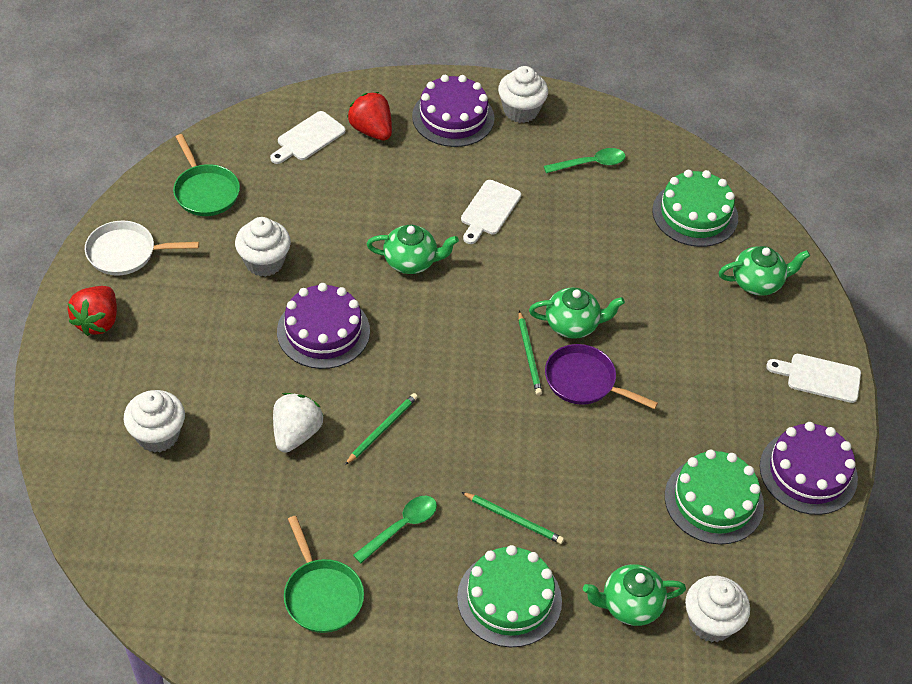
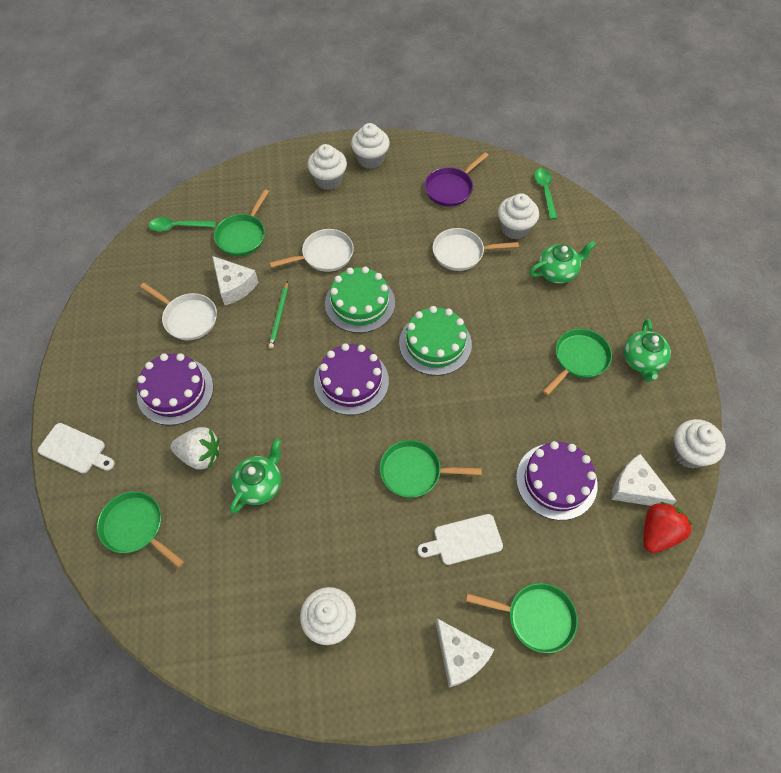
green cake: 3 -> 2
green pan: 2 -> 5
green pencil: 3 -> 1
green teapot: 4 -> 3
red strawberry: 2 -> 1
white cheese: 0 -> 3
white cupcake: 4 -> 5
white cutting board: 3 -> 2
white pan: 1 -> 3

